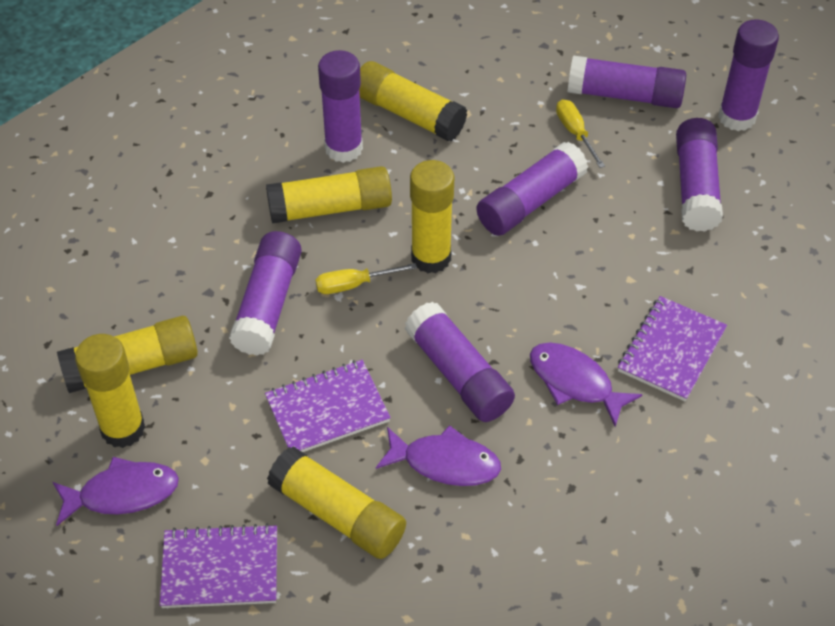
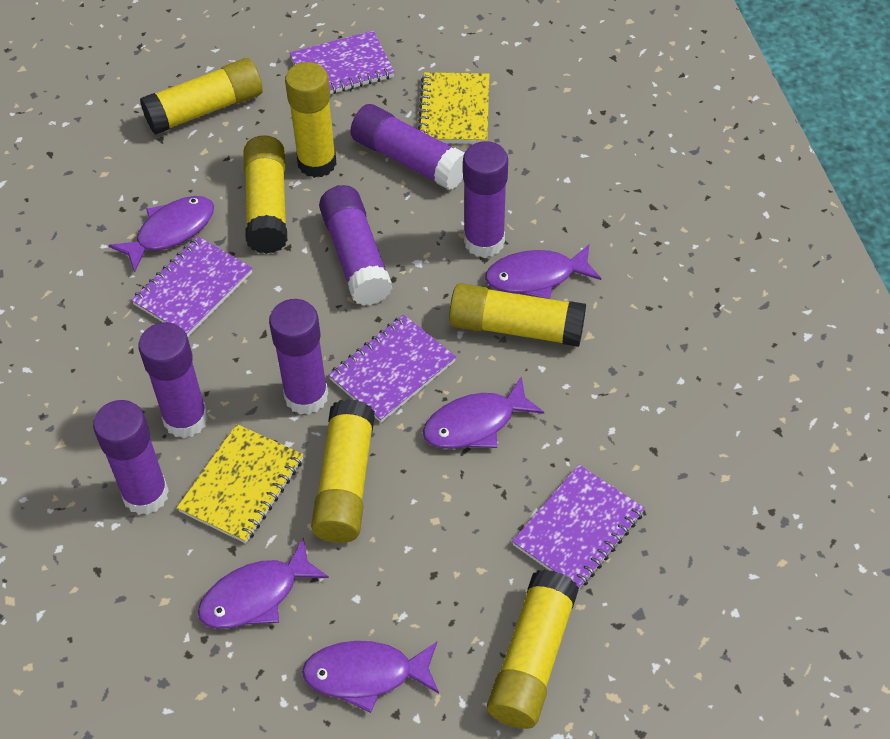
purple fish: 3 -> 5
purple glue stick: 7 -> 6
purple notebook: 3 -> 4
yellow notebook: 0 -> 2
yellow screwdriver: 2 -> 0

